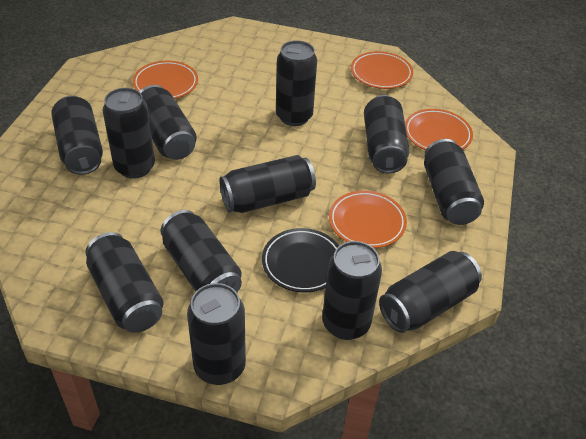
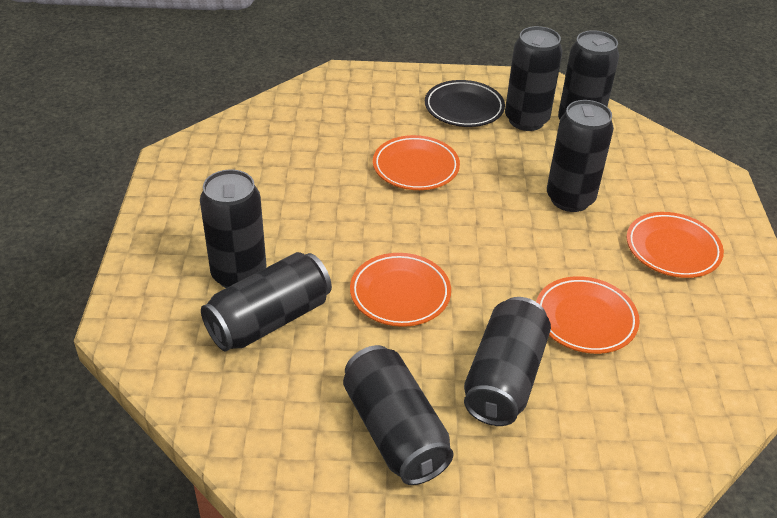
black can: 12 -> 7

